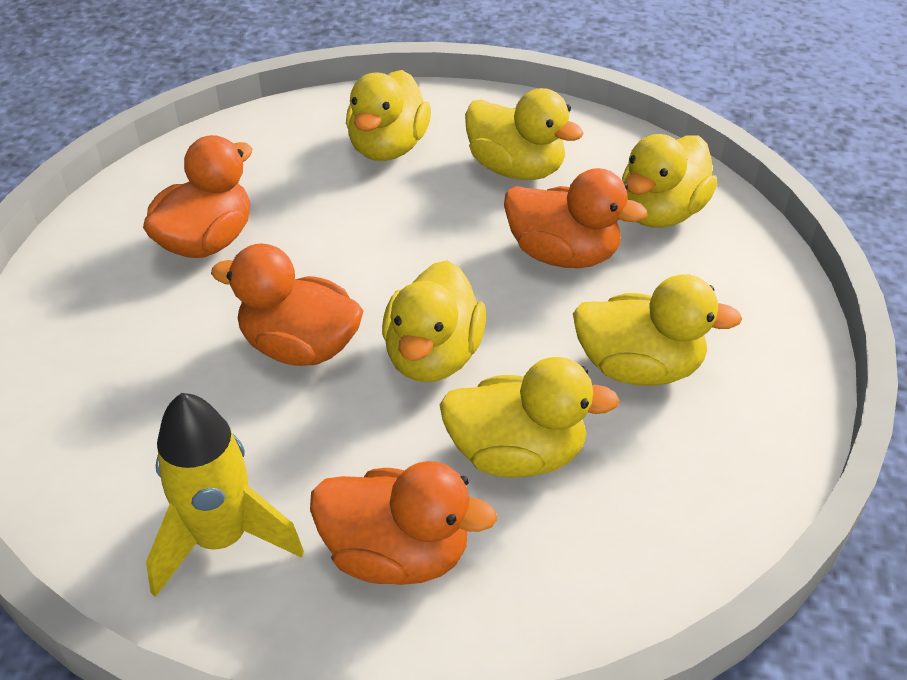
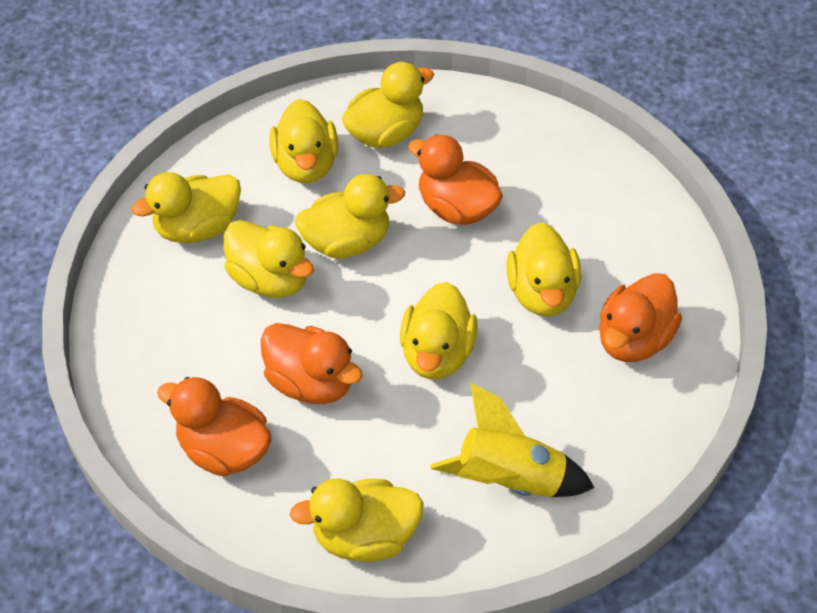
yellow duck: 6 -> 8

